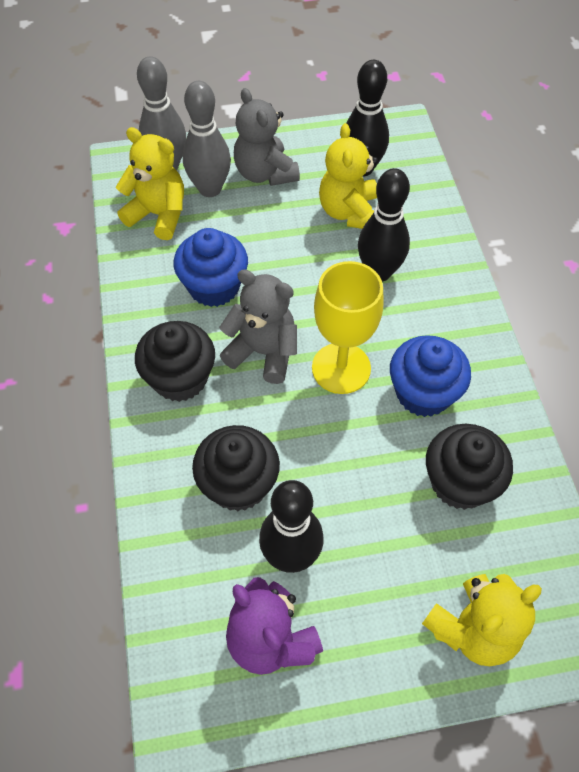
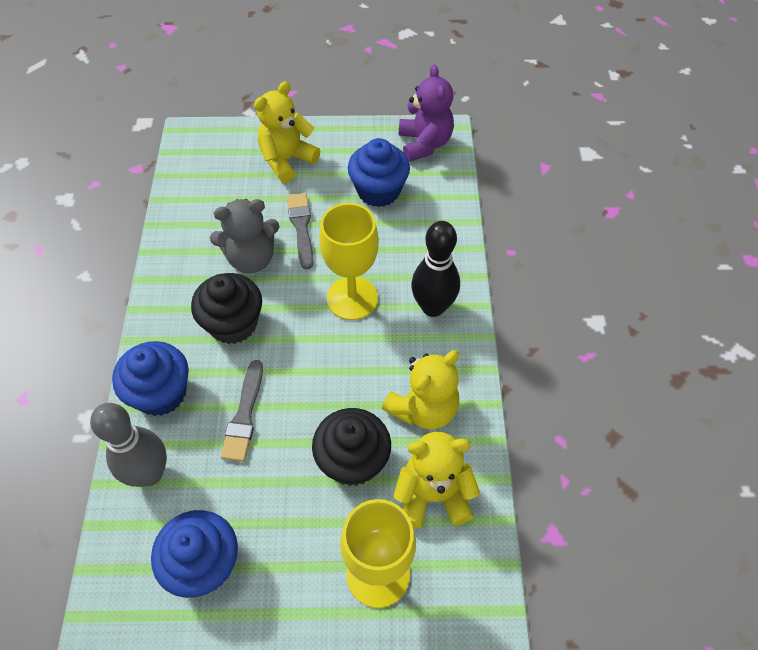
black bowling pin: 3 -> 1
black cupcake: 3 -> 2
blue cupcake: 2 -> 3
grey bowling pin: 2 -> 1
grey brush: 0 -> 2
grey teddy bear: 2 -> 1
yellow goblet: 1 -> 2

